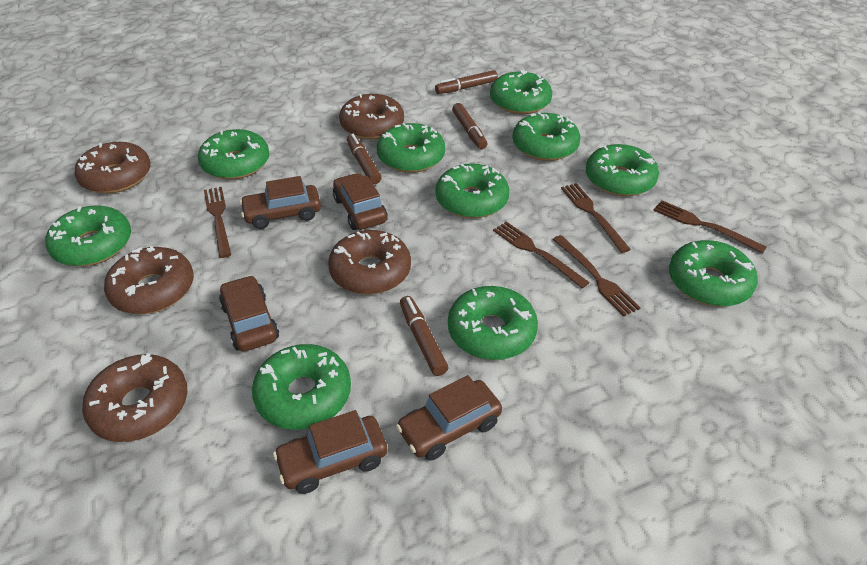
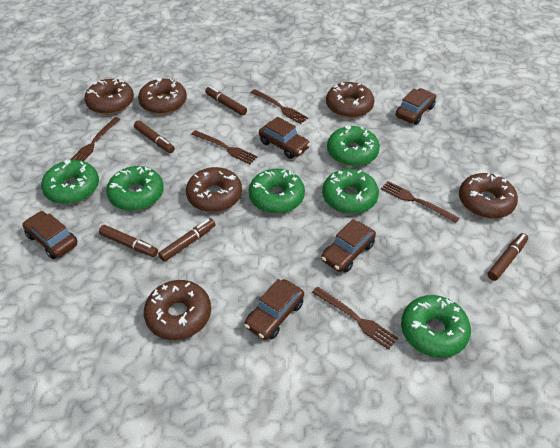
brown donut: 5 -> 6
brown marker: 4 -> 5
green donut: 10 -> 6

